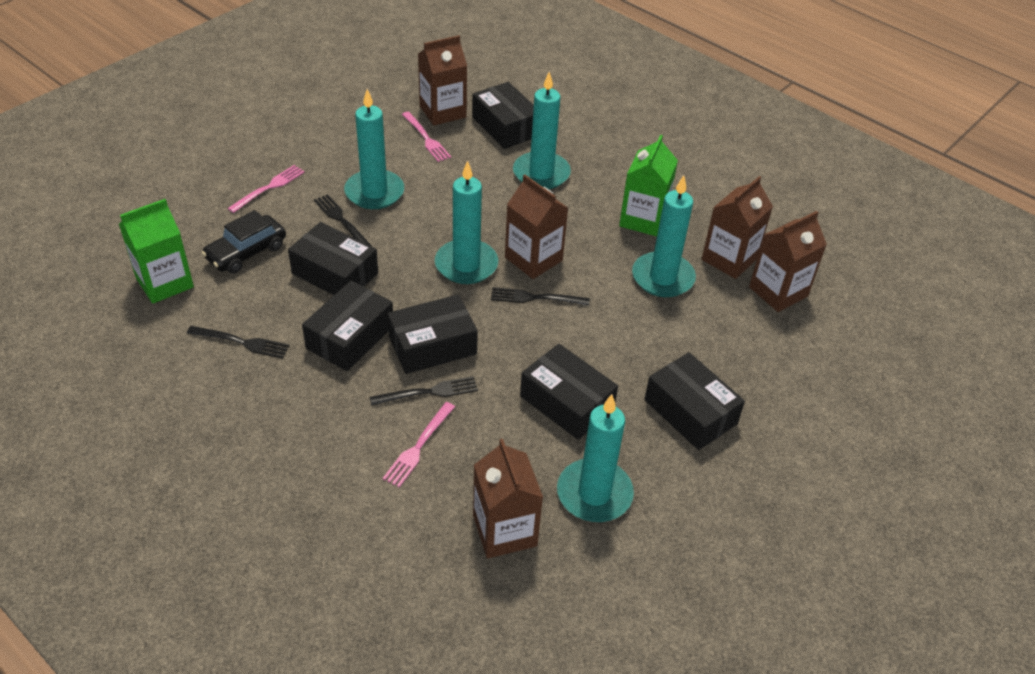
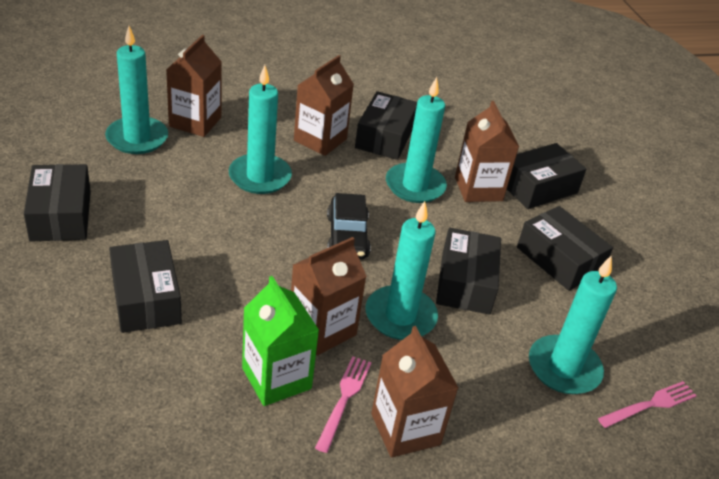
black fork: 4 -> 0
green carton: 2 -> 1
pink fork: 3 -> 2

